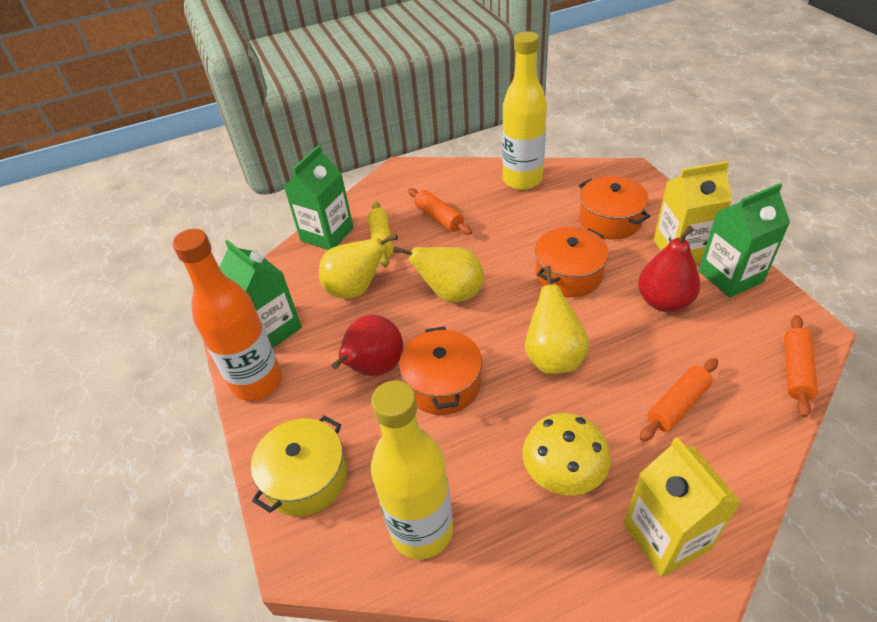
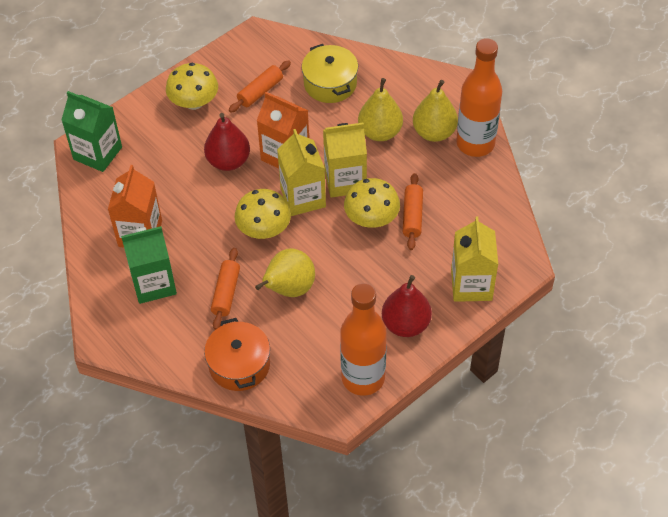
green carton: 3 -> 2
orange bottle: 1 -> 2
orange carton: 0 -> 2
orange pot: 3 -> 1
yellow bottle: 2 -> 0
yellow carton: 2 -> 3
yellow mushroom: 1 -> 3
yellow rolling pin: 1 -> 0

